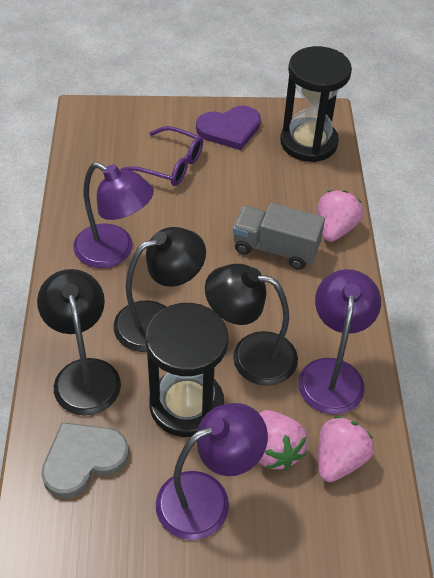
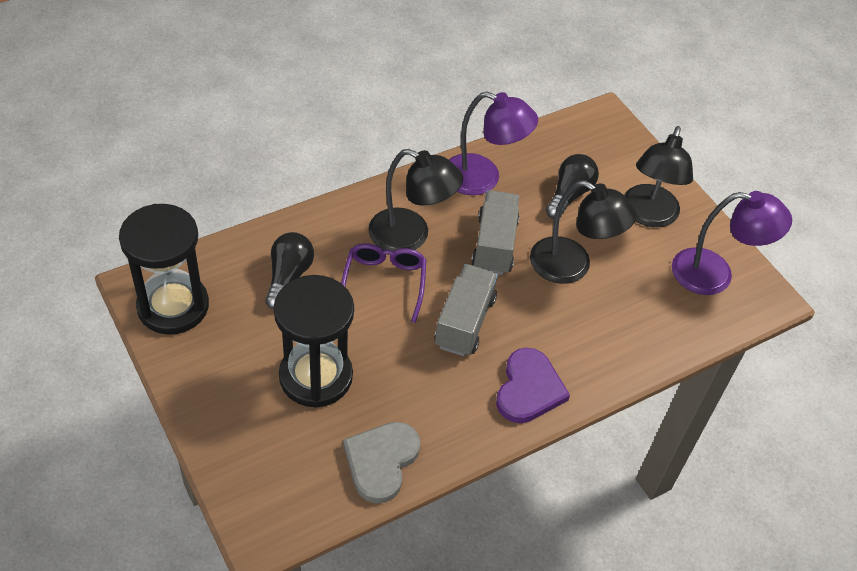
black light bulb: 0 -> 2
grey truck: 1 -> 2
pink strawberry: 3 -> 0
purple lamp: 3 -> 2

